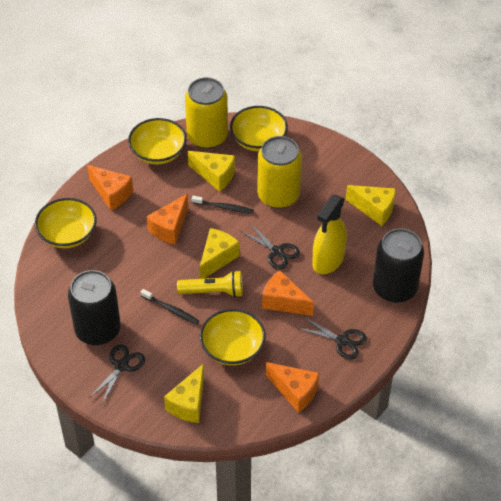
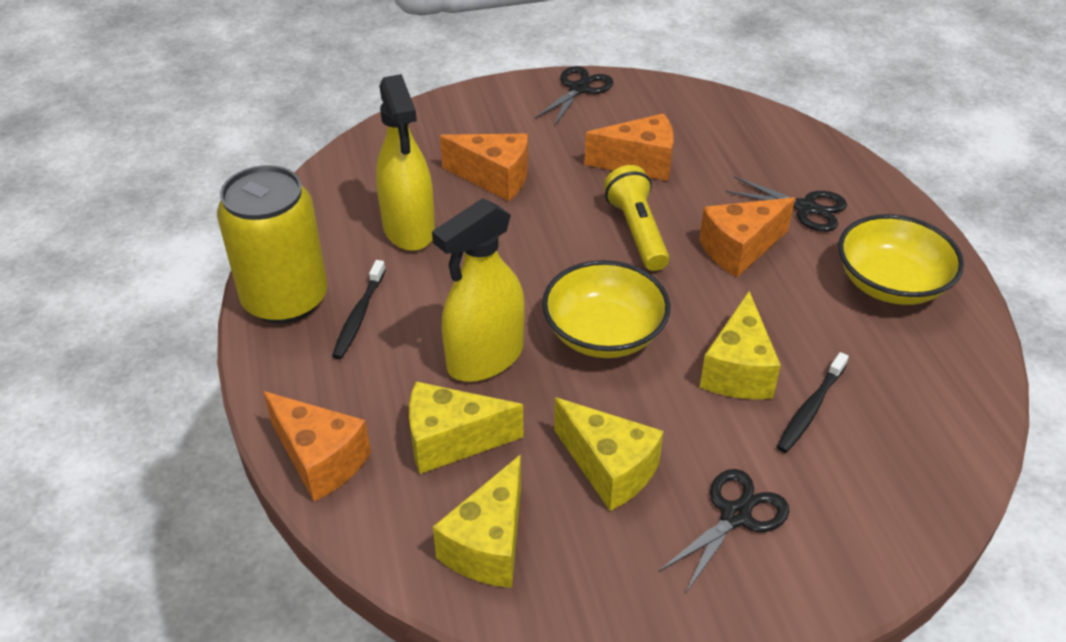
black can: 2 -> 0
yellow bowl: 4 -> 2
yellow can: 2 -> 1
yellow spray bottle: 1 -> 2

